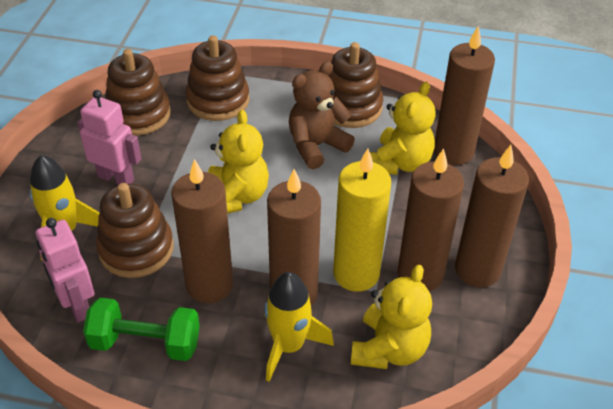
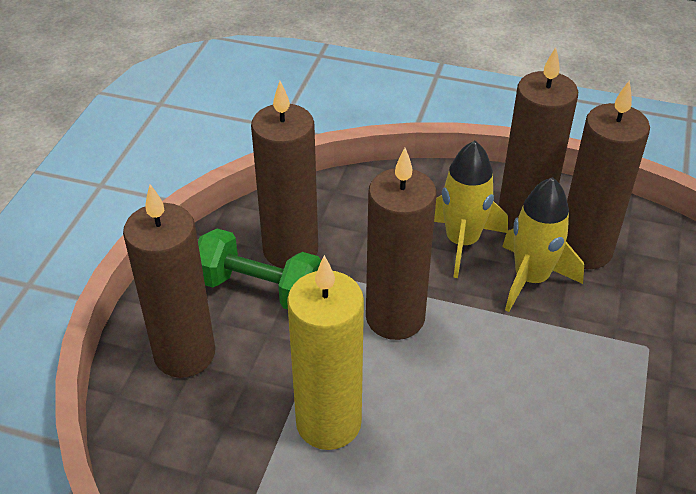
brown stacking toy: 4 -> 0
brown teddy bear: 1 -> 0
pink robot: 2 -> 0
yellow teddy bear: 3 -> 0

